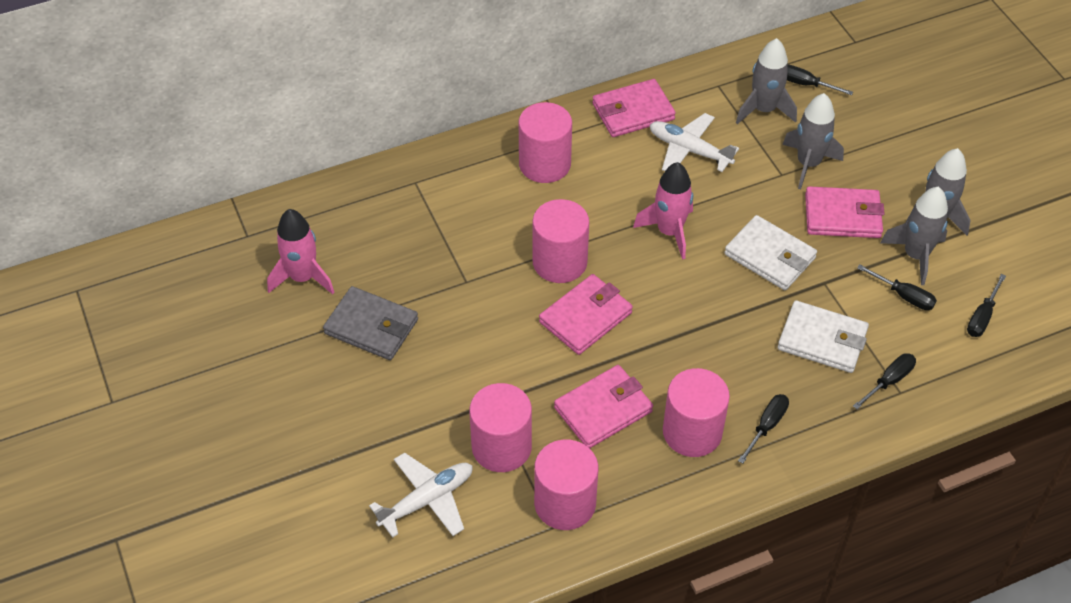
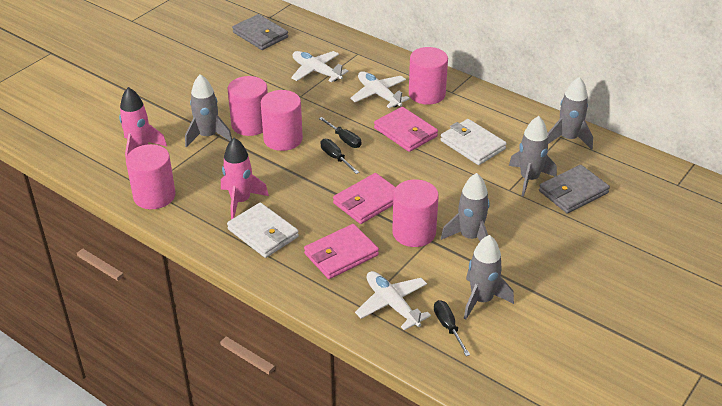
black screwdriver: 5 -> 3
grey rocket: 4 -> 5
grey wallet: 1 -> 2
pink wallet: 4 -> 3
white plane: 2 -> 3

